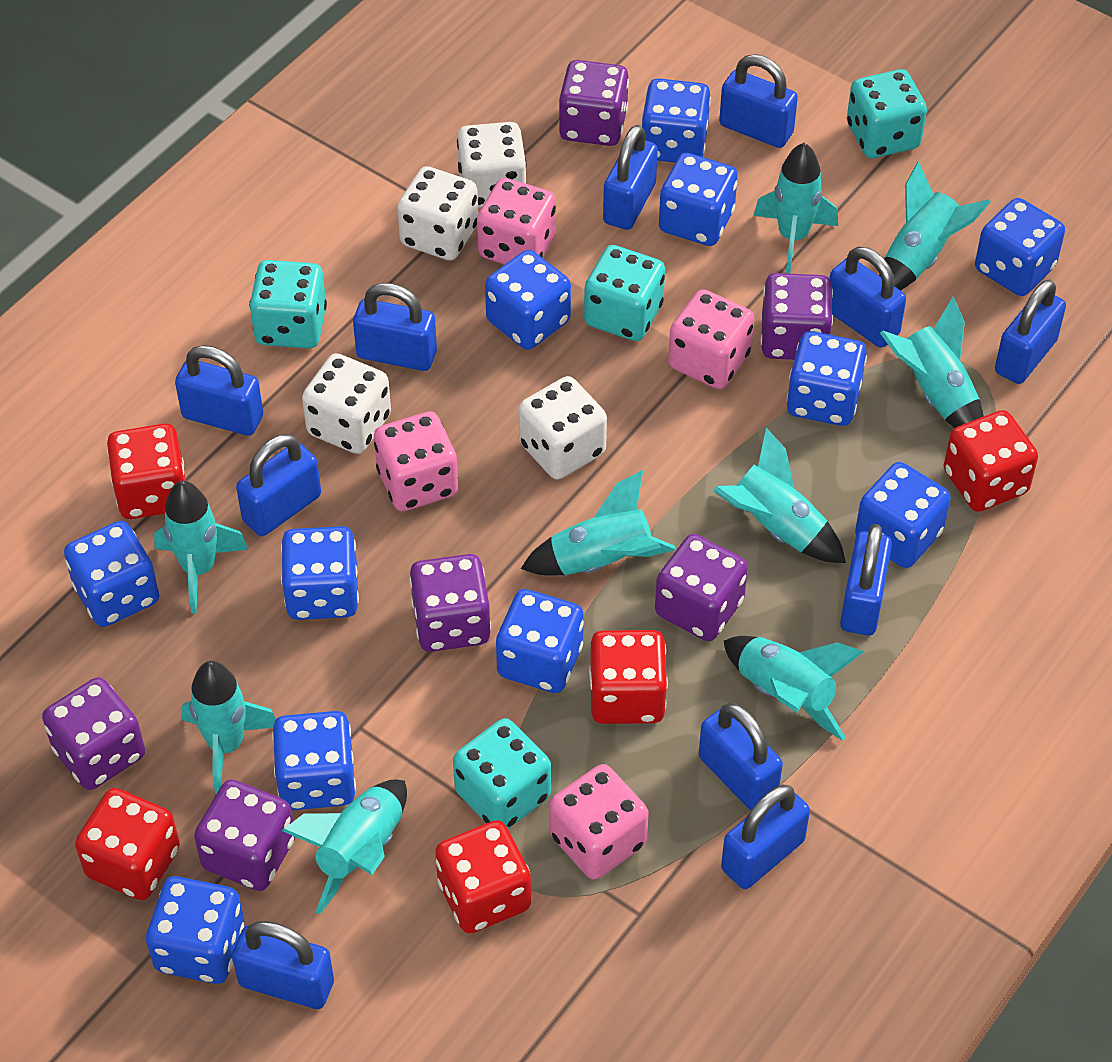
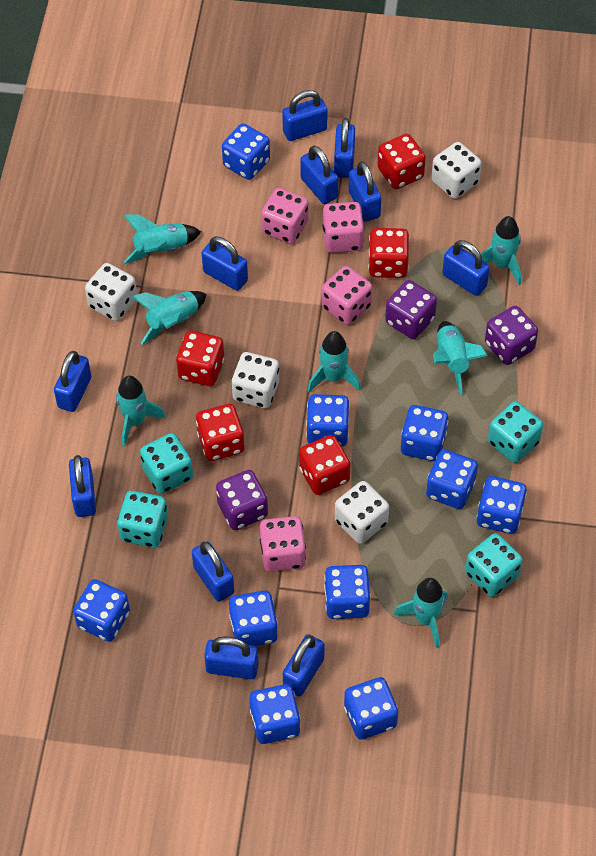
blue dice: 11 -> 10
purple dice: 6 -> 3
turquoise rocket: 9 -> 7

